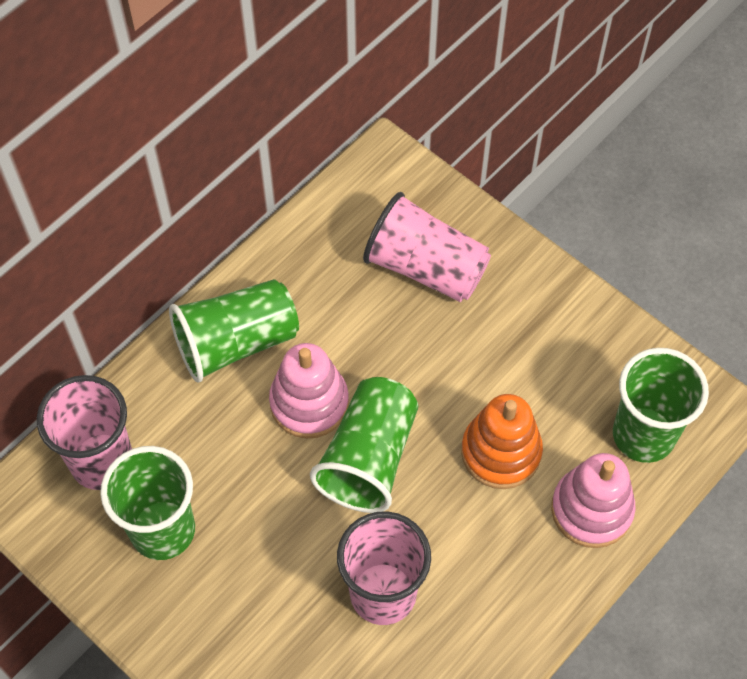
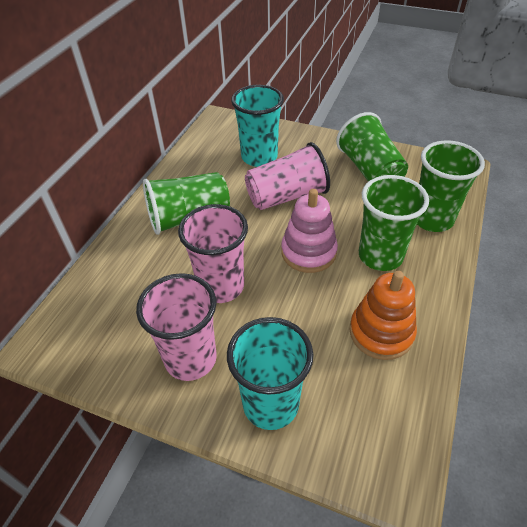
pink stacking toy: 2 -> 1
turquoise cup: 0 -> 2

